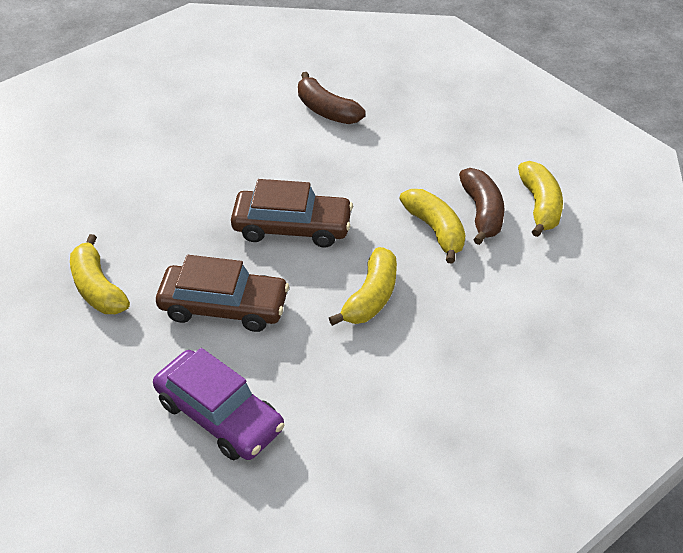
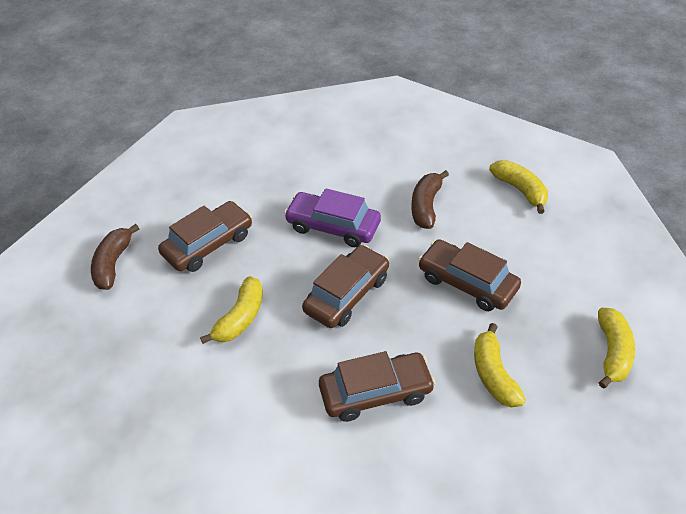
brown car: 2 -> 4

